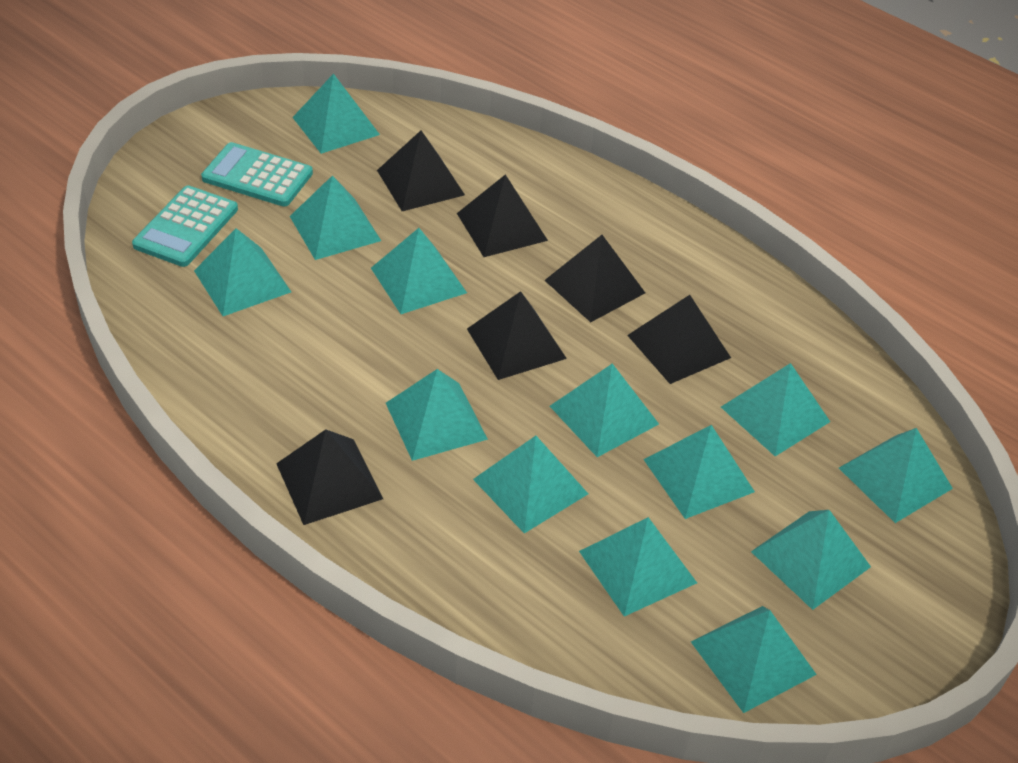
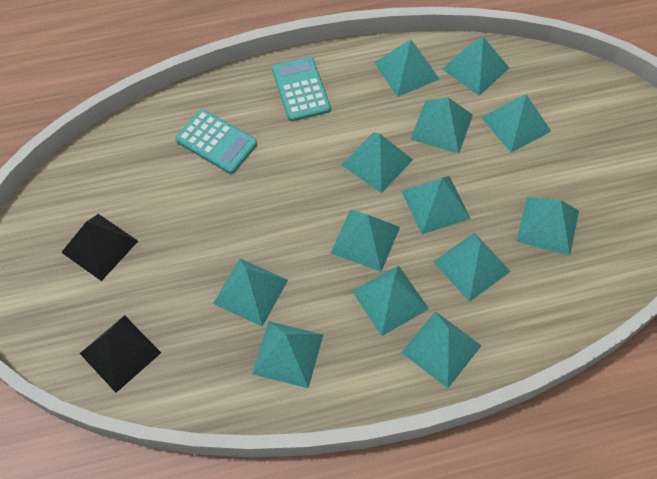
black pyramid: 6 -> 2

